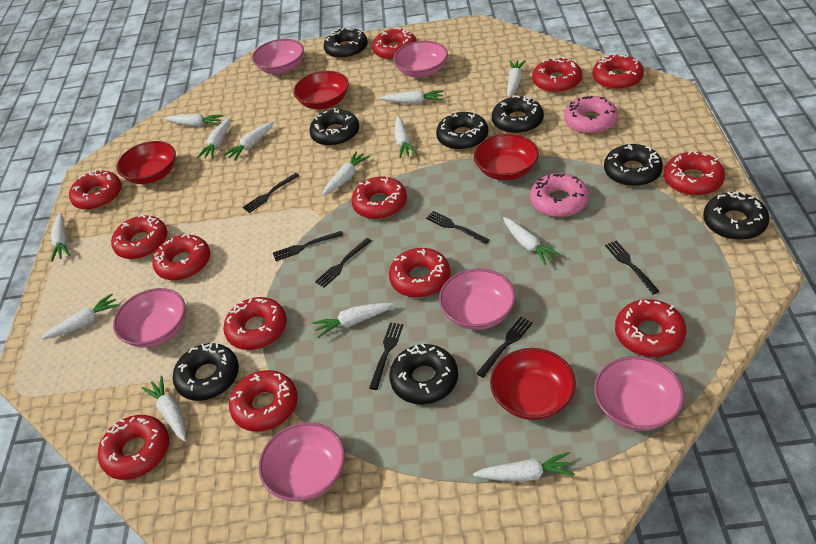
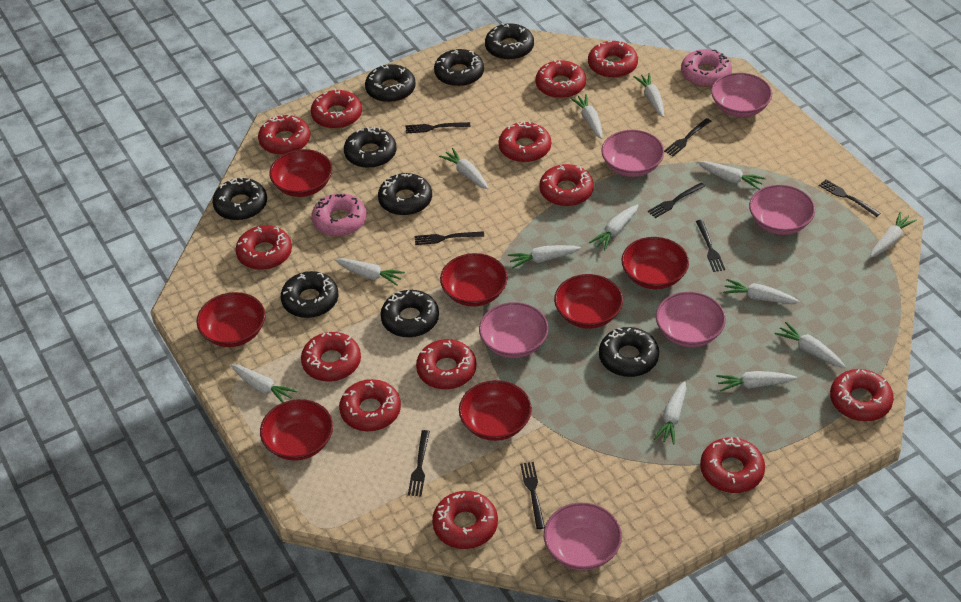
black donut: 8 -> 9
black fork: 7 -> 8
red bowl: 4 -> 7

